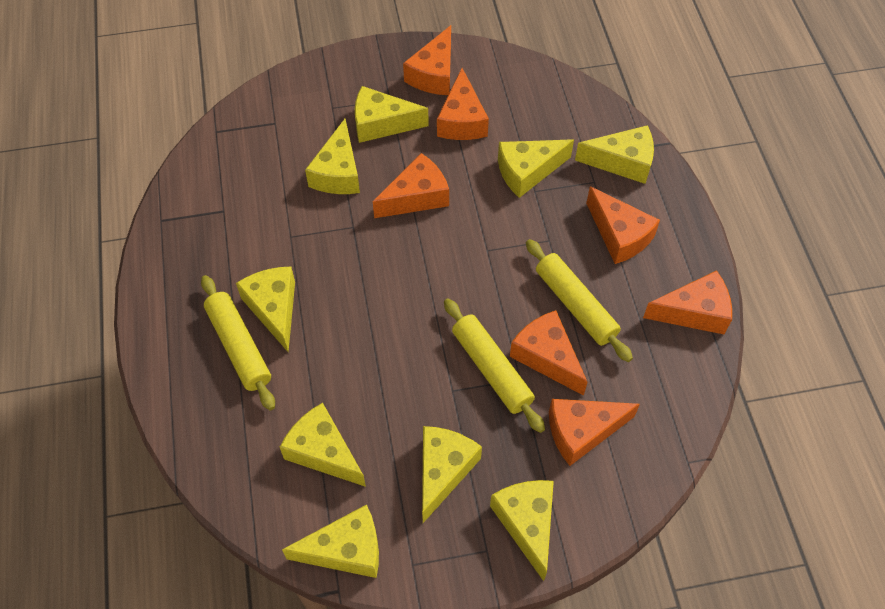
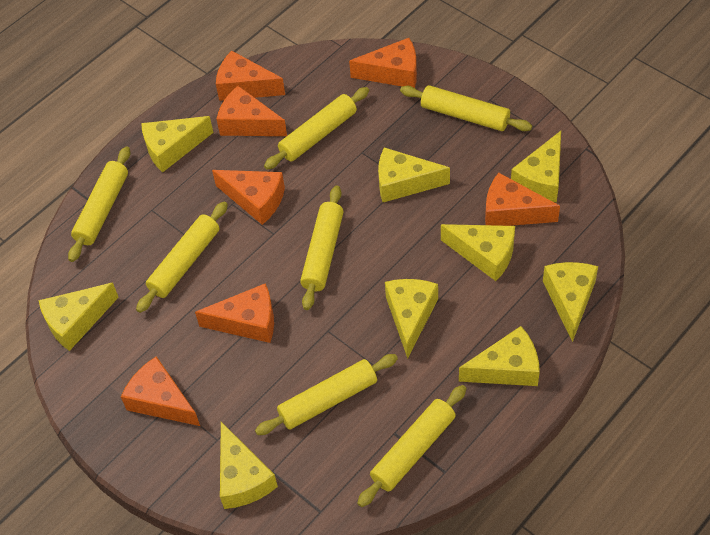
yellow rolling pin: 3 -> 7

